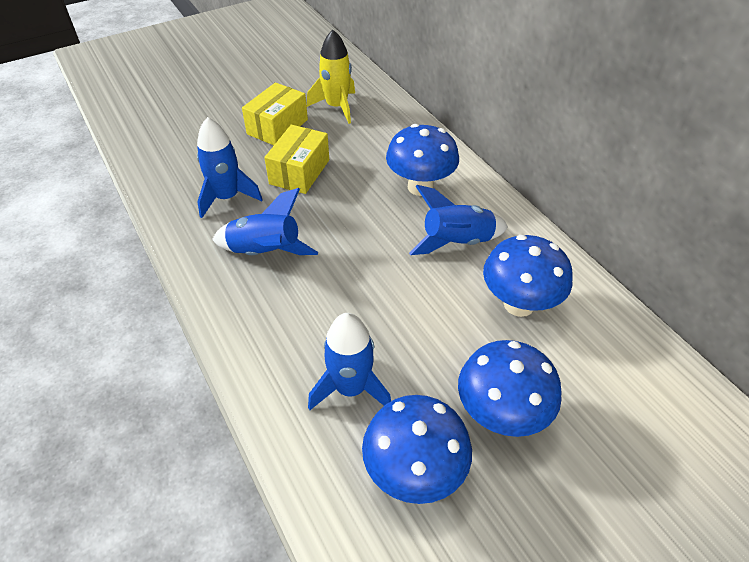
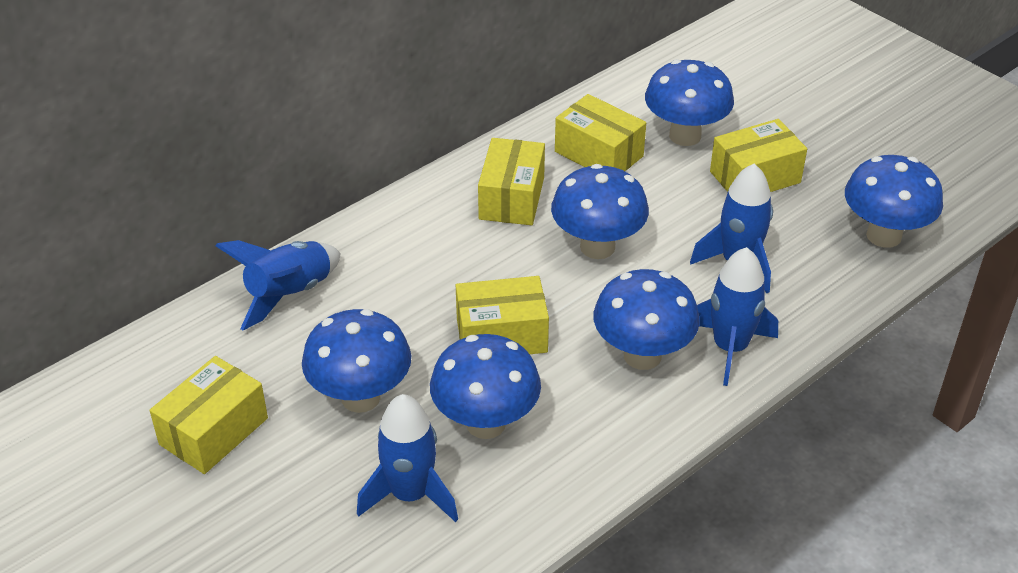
blue mushroom: 4 -> 6
yellow box: 2 -> 5
yellow rocket: 1 -> 0

